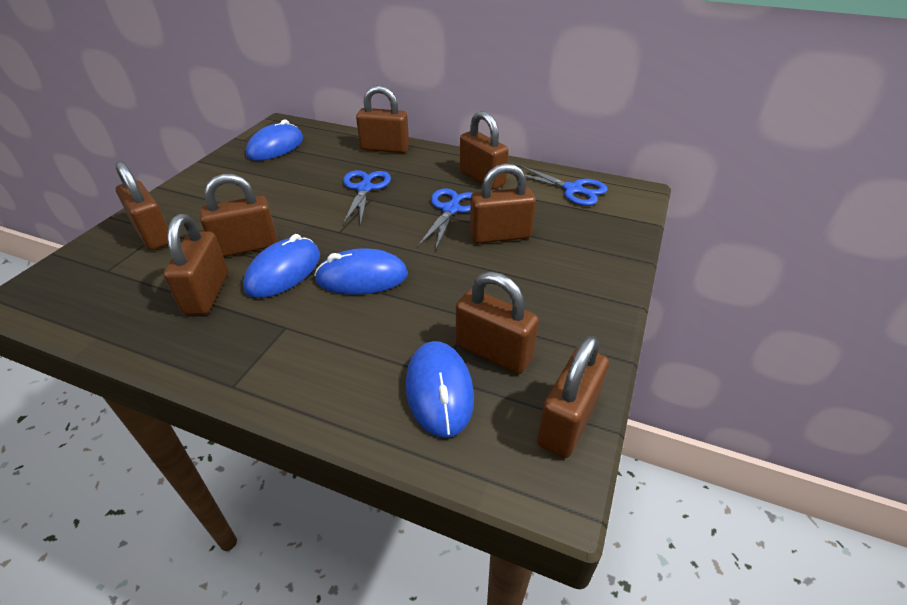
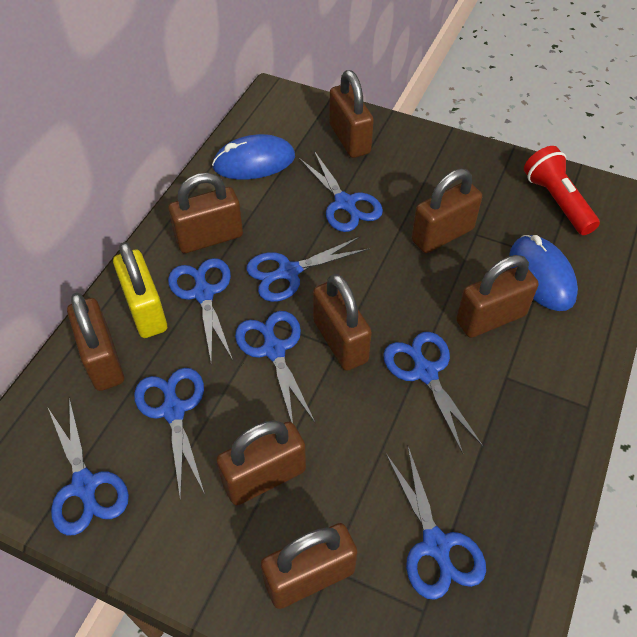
blue mouse: 4 -> 2
blue scissors: 3 -> 8
red flashlight: 0 -> 1
yellow padlock: 0 -> 1

